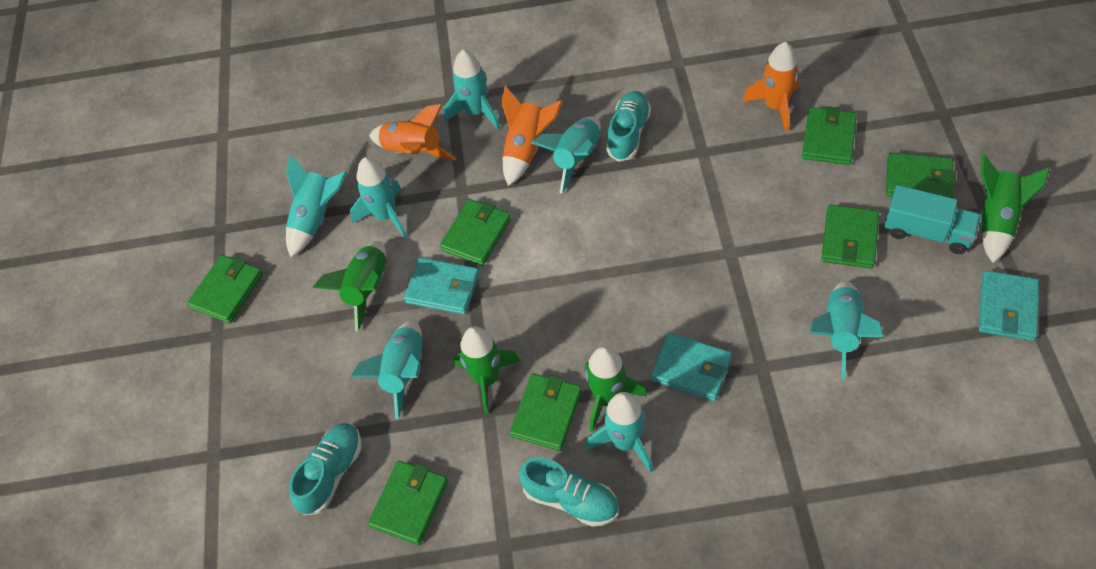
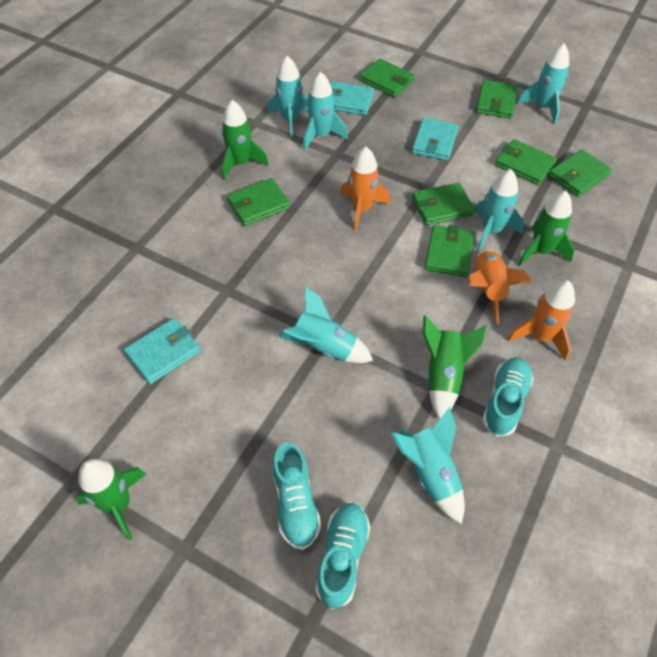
turquoise rocket: 7 -> 6
turquoise truck: 1 -> 0

